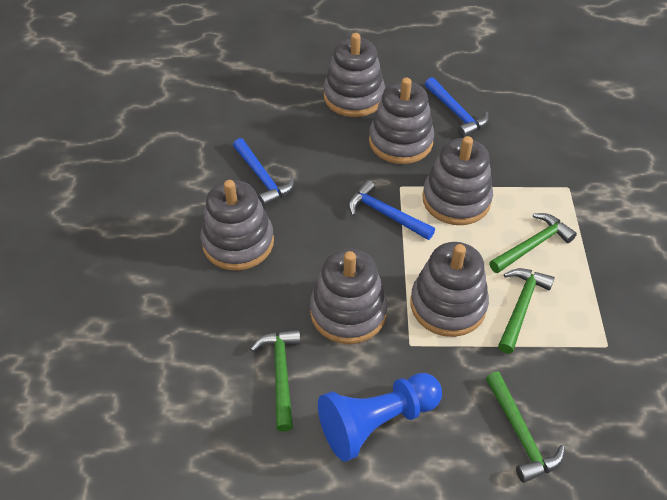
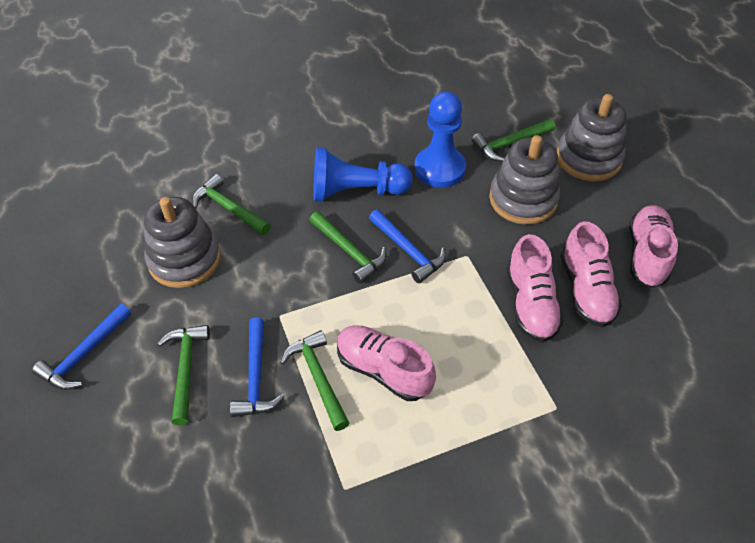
blue pawn: 1 -> 2
green hammer: 4 -> 5
grey stacking toy: 6 -> 3
pink shoe: 0 -> 4

